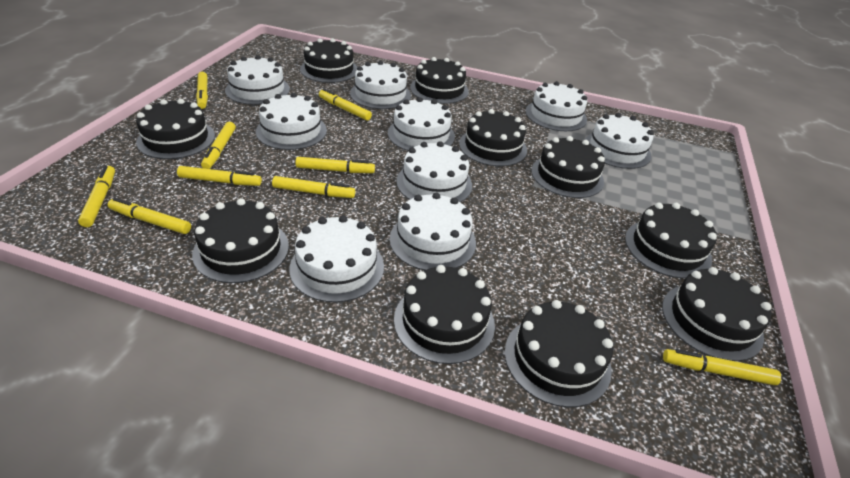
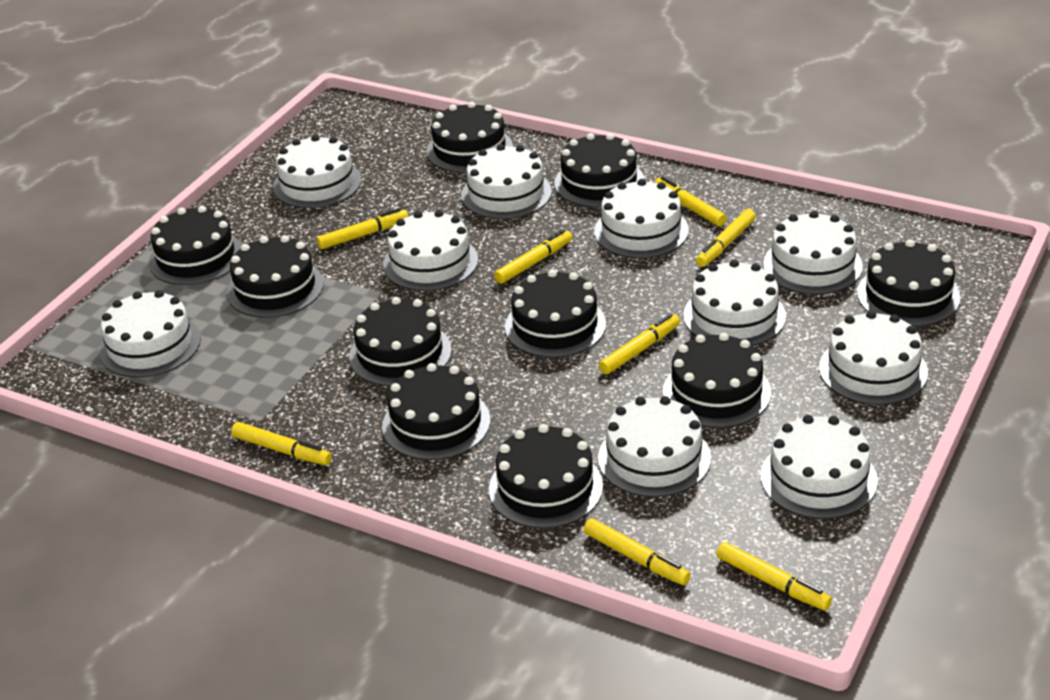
white cake: 9 -> 10
yellow marker: 9 -> 8

